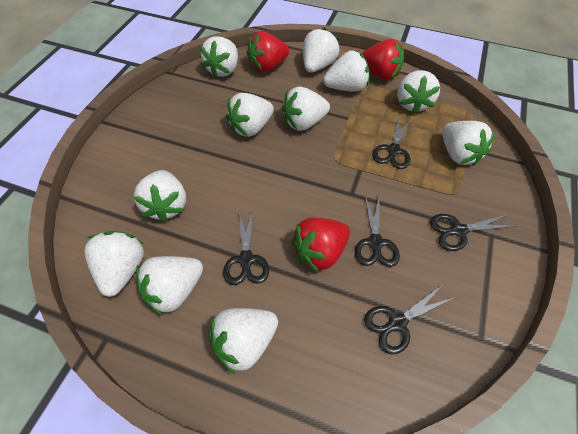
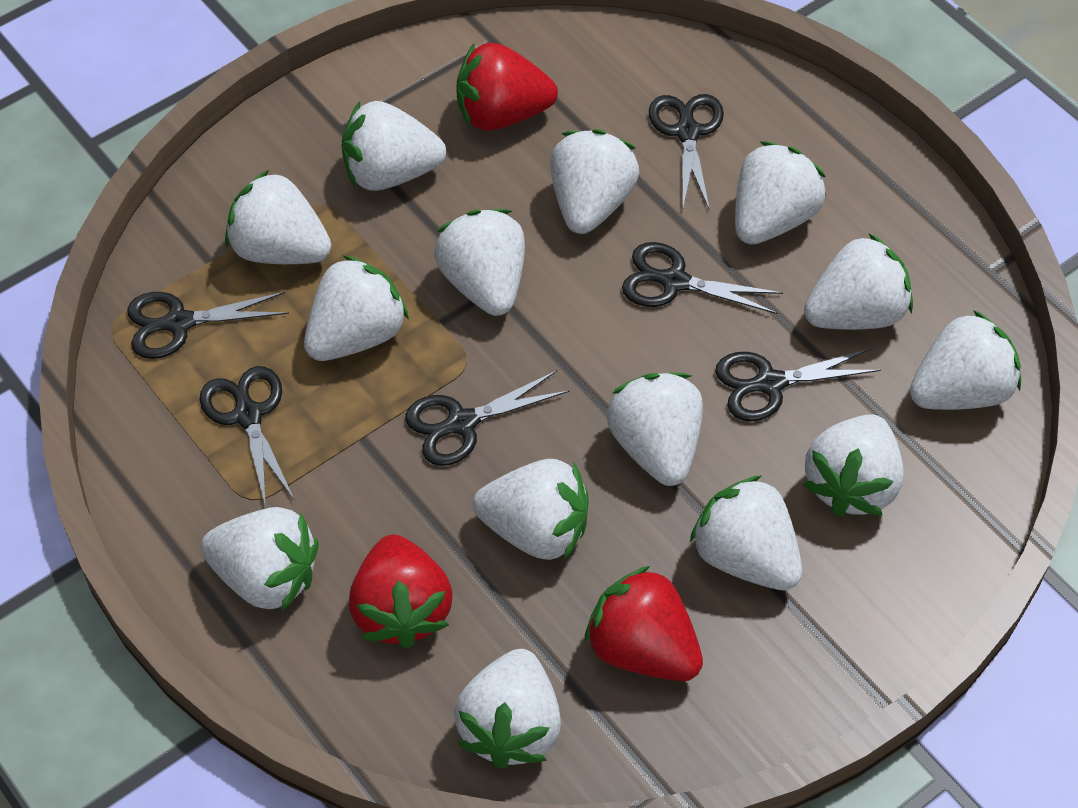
black scissors: 5 -> 6
white strawberry: 11 -> 14

